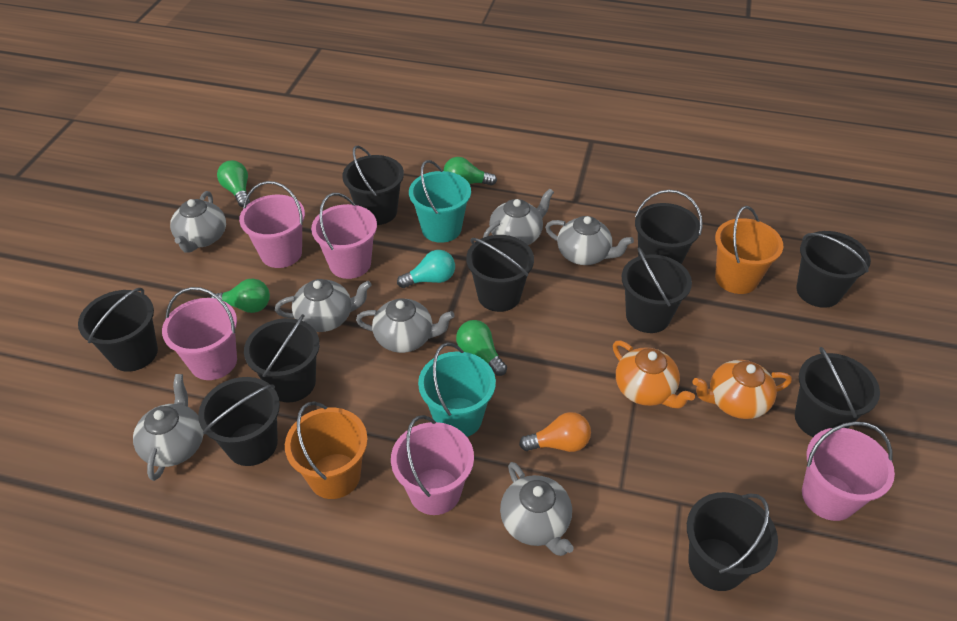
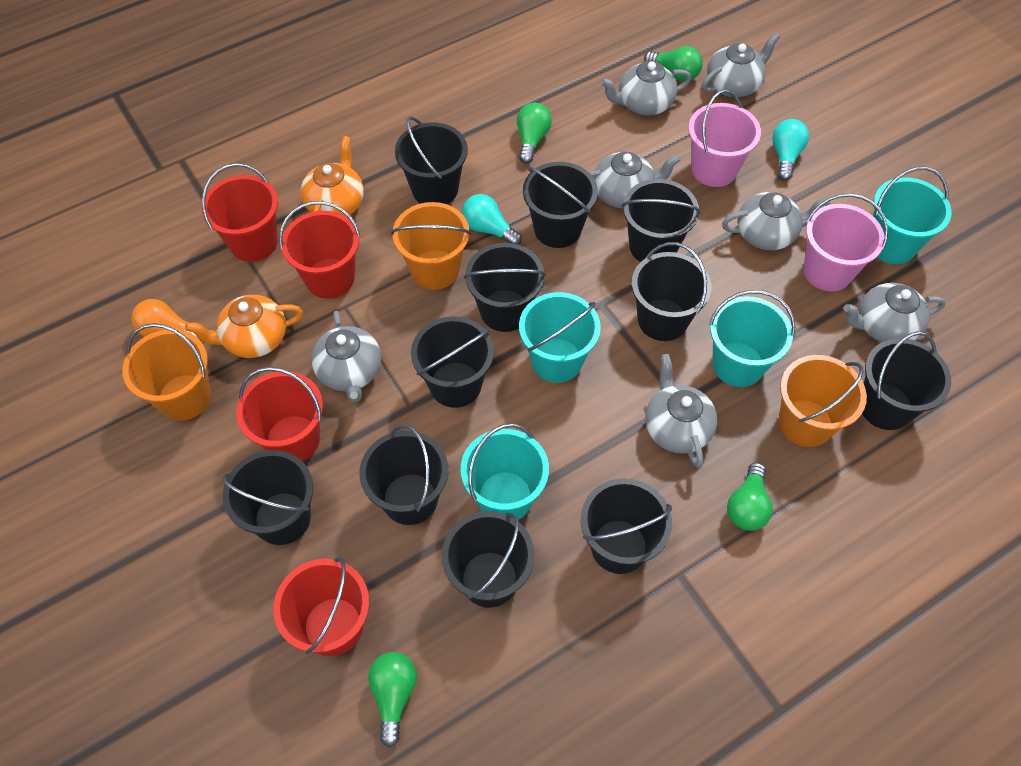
black bucket: 10 -> 11
orange bucket: 2 -> 3
pink bucket: 5 -> 2
red bucket: 0 -> 4
turquoise bucket: 2 -> 4
turquoise light bulb: 1 -> 2

